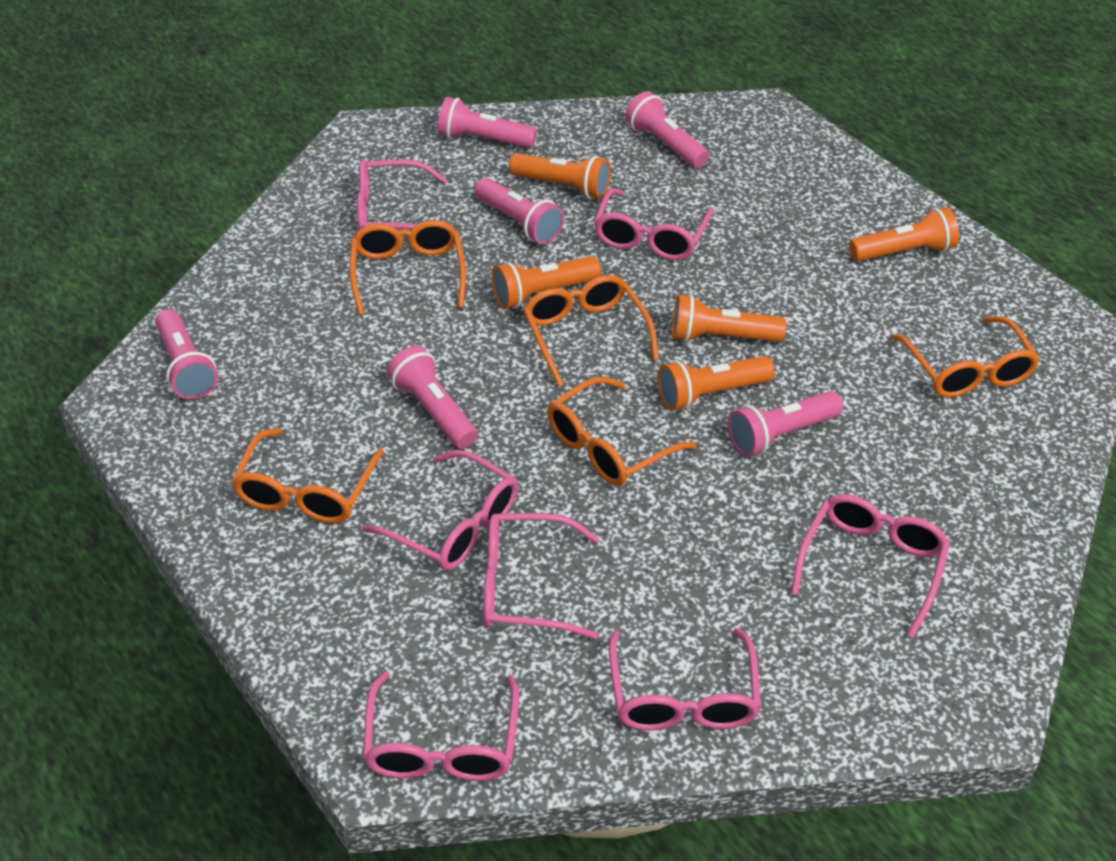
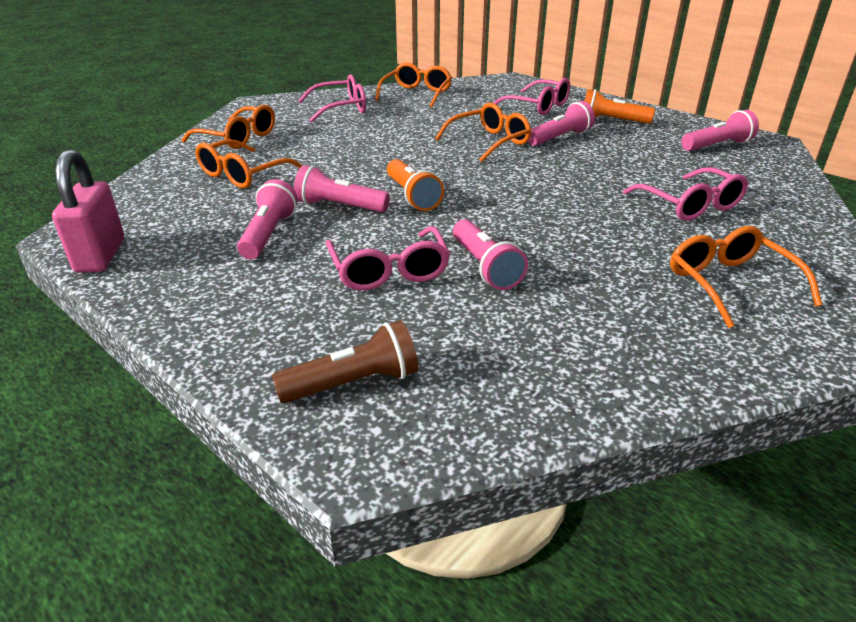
brown flashlight: 0 -> 1
orange flashlight: 5 -> 2
pink flashlight: 6 -> 5
pink glasses: 7 -> 4
pink padlock: 0 -> 1

